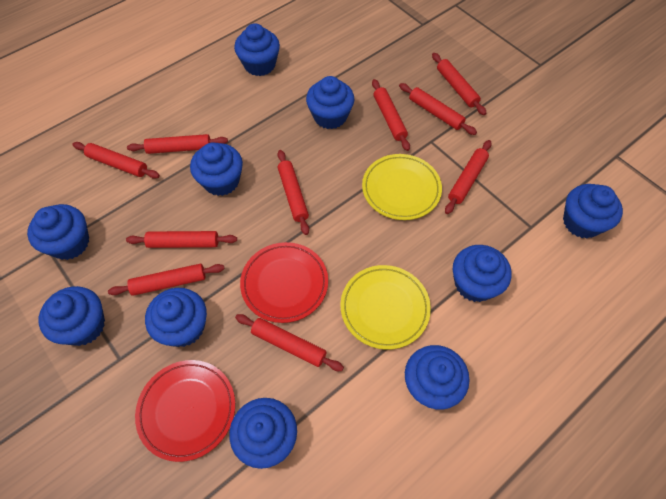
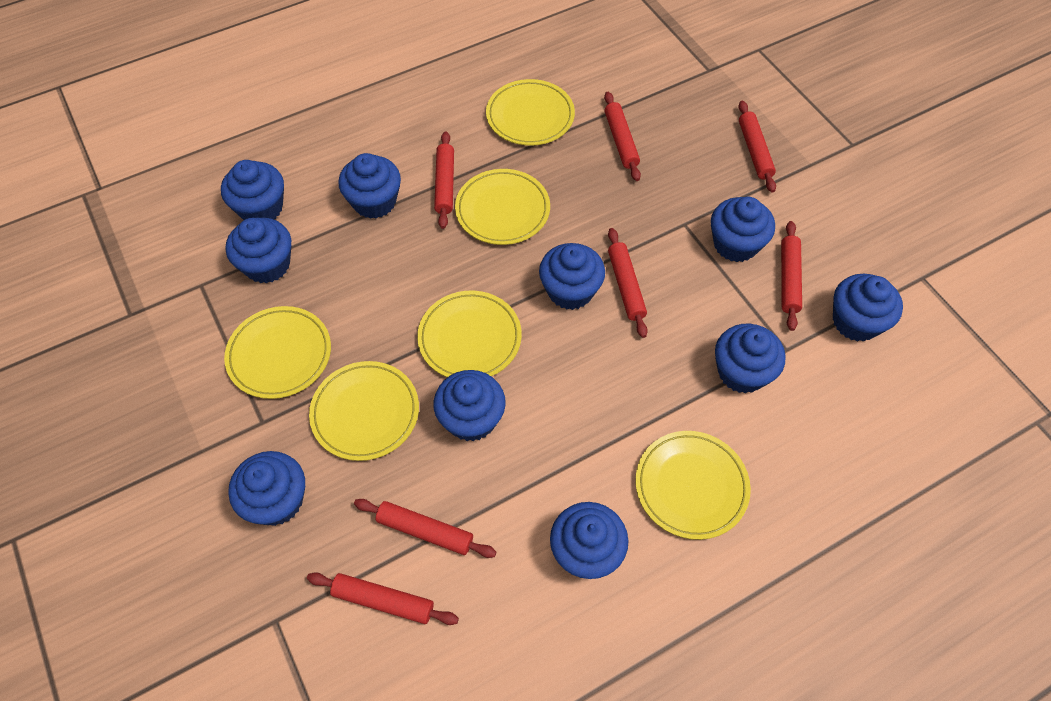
red plate: 2 -> 0
red rolling pin: 10 -> 7
yellow plate: 2 -> 6

